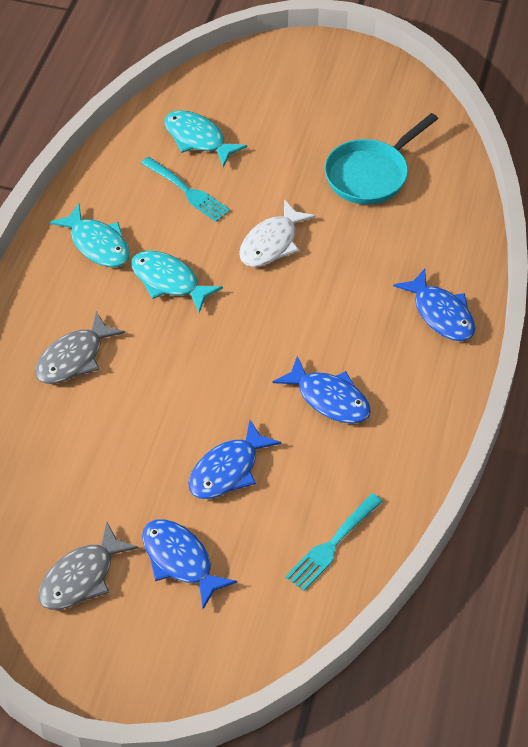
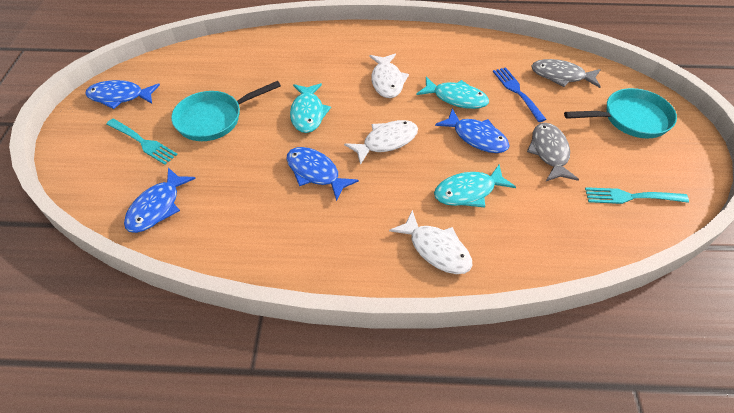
blue fork: 0 -> 1
turquoise pan: 1 -> 2
white fish: 1 -> 3

